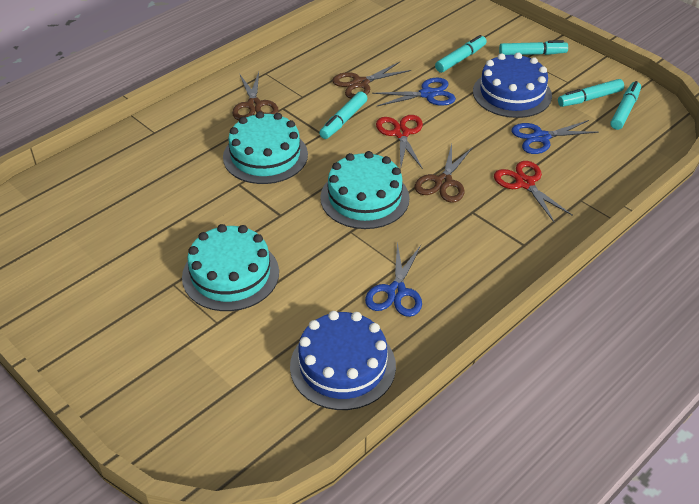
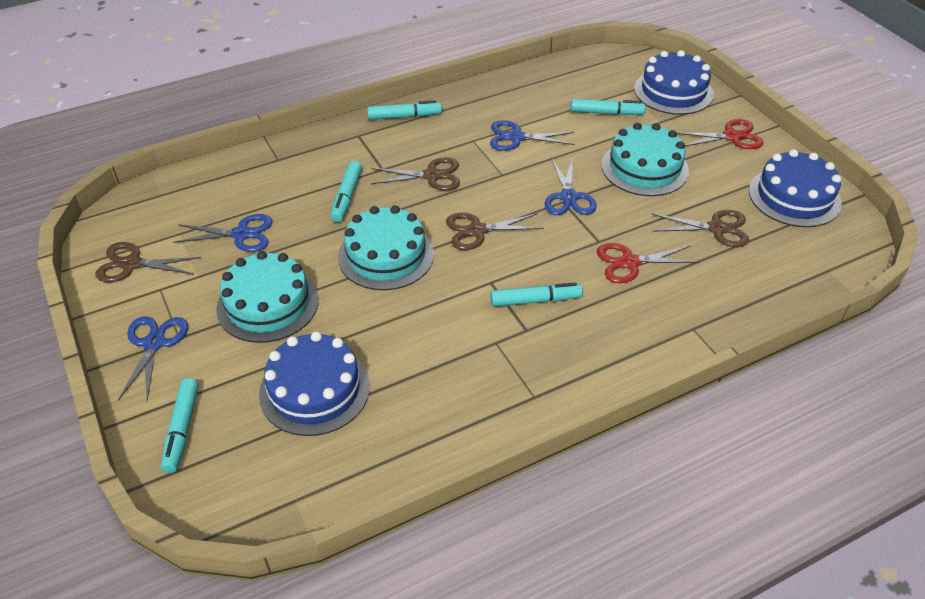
blue cake: 2 -> 3
blue scissors: 3 -> 4
brown scissors: 3 -> 4

